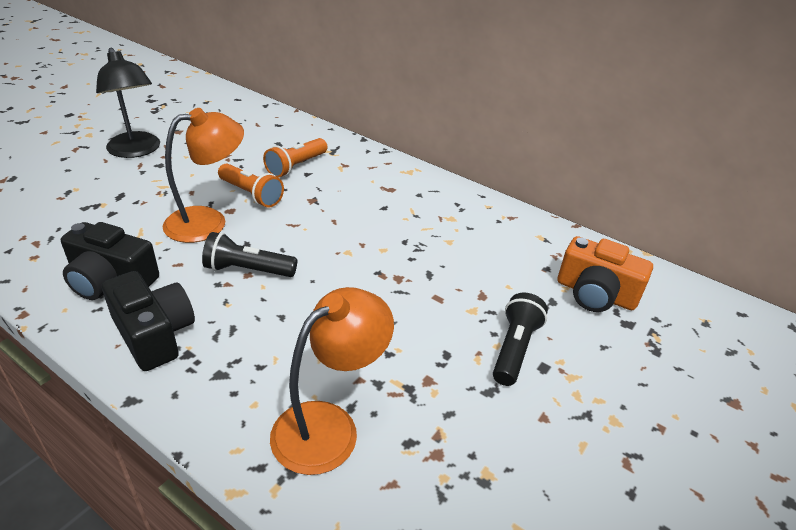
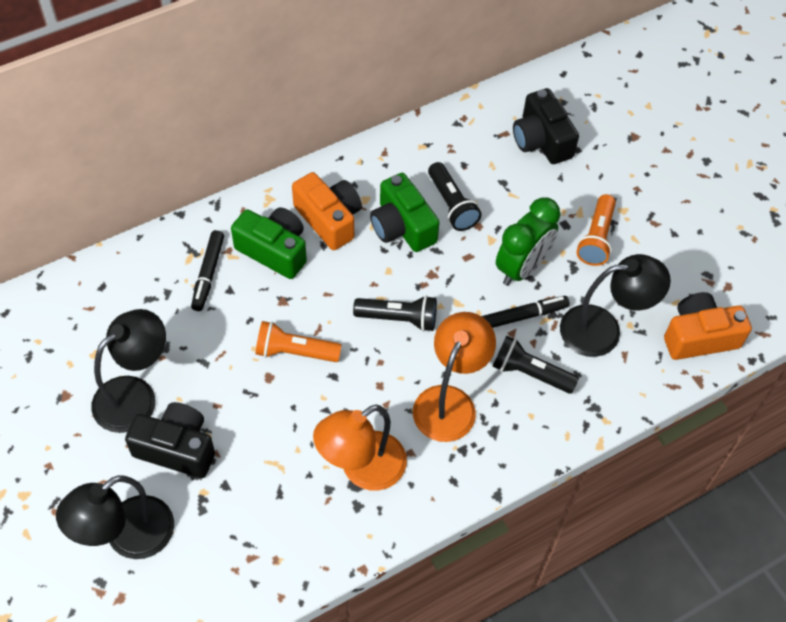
black flashlight: 2 -> 3
black lamp: 1 -> 3
black marker: 0 -> 2
green camera: 0 -> 2
green clock: 0 -> 1
orange camera: 1 -> 2

